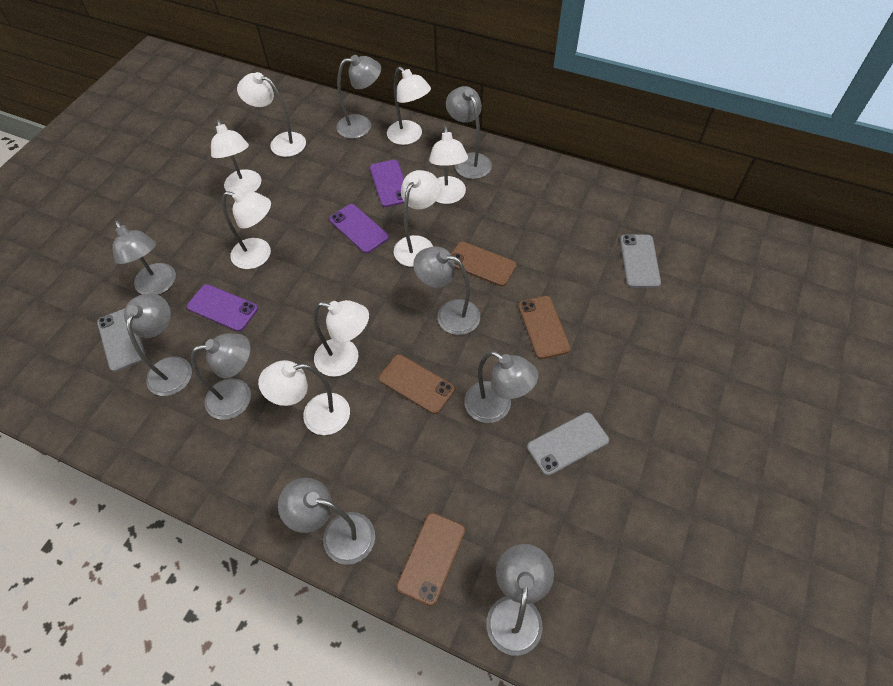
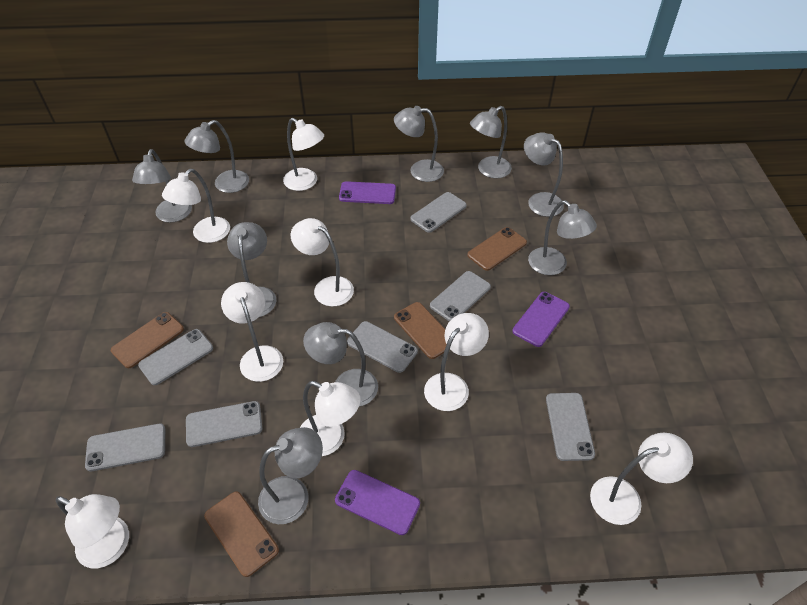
grey phone: 3 -> 7

